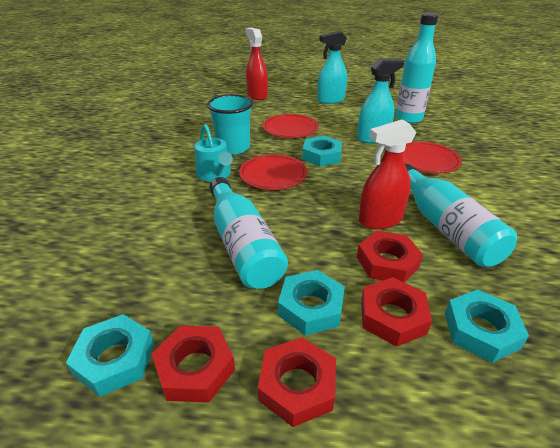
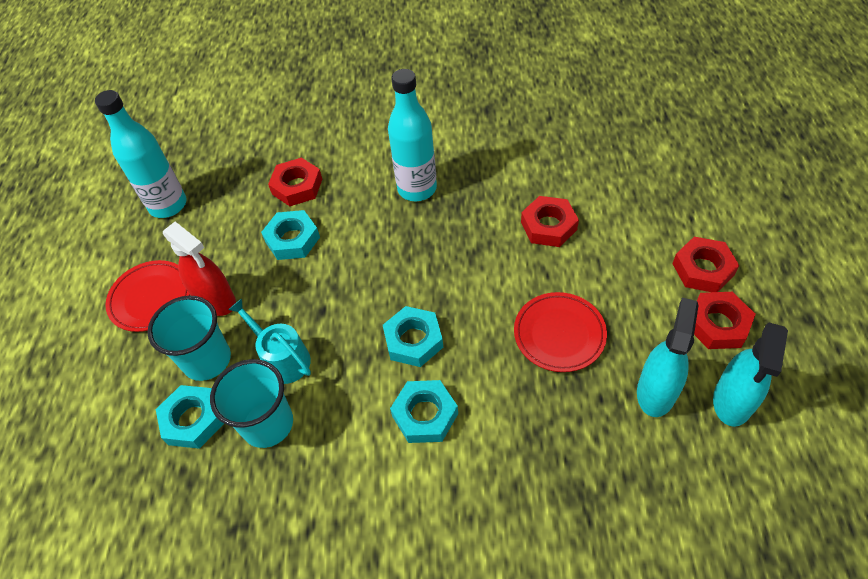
red plate: 3 -> 2
red spray bottle: 2 -> 1
turquoise bottle: 3 -> 2
turquoise cup: 1 -> 2

